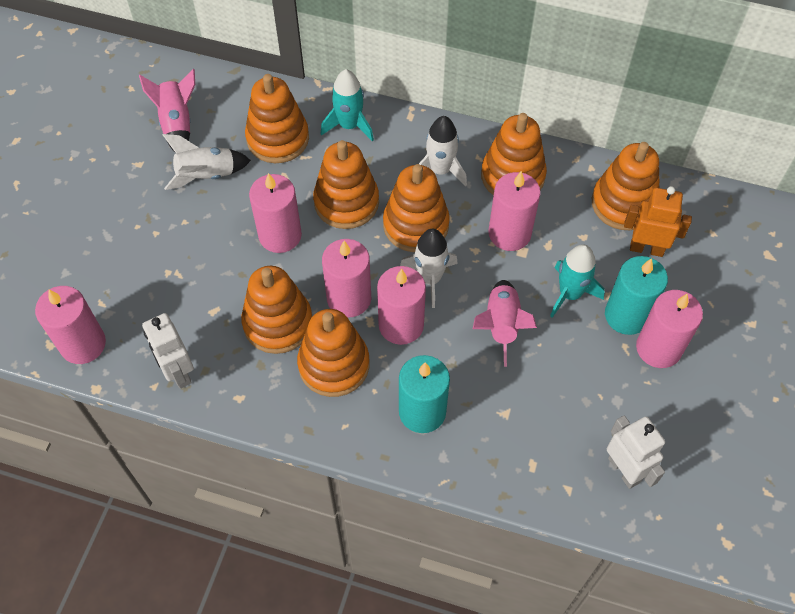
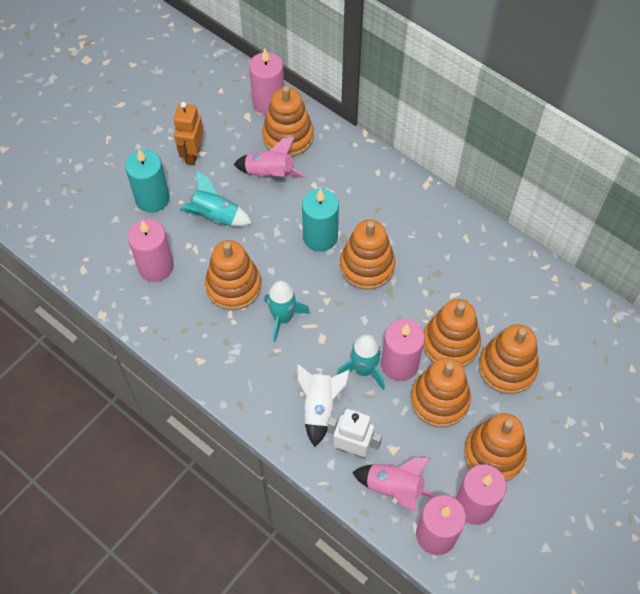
pink candle: 6 -> 5
turquoise rocket: 2 -> 3
white robot: 2 -> 1
white rocket: 3 -> 1

